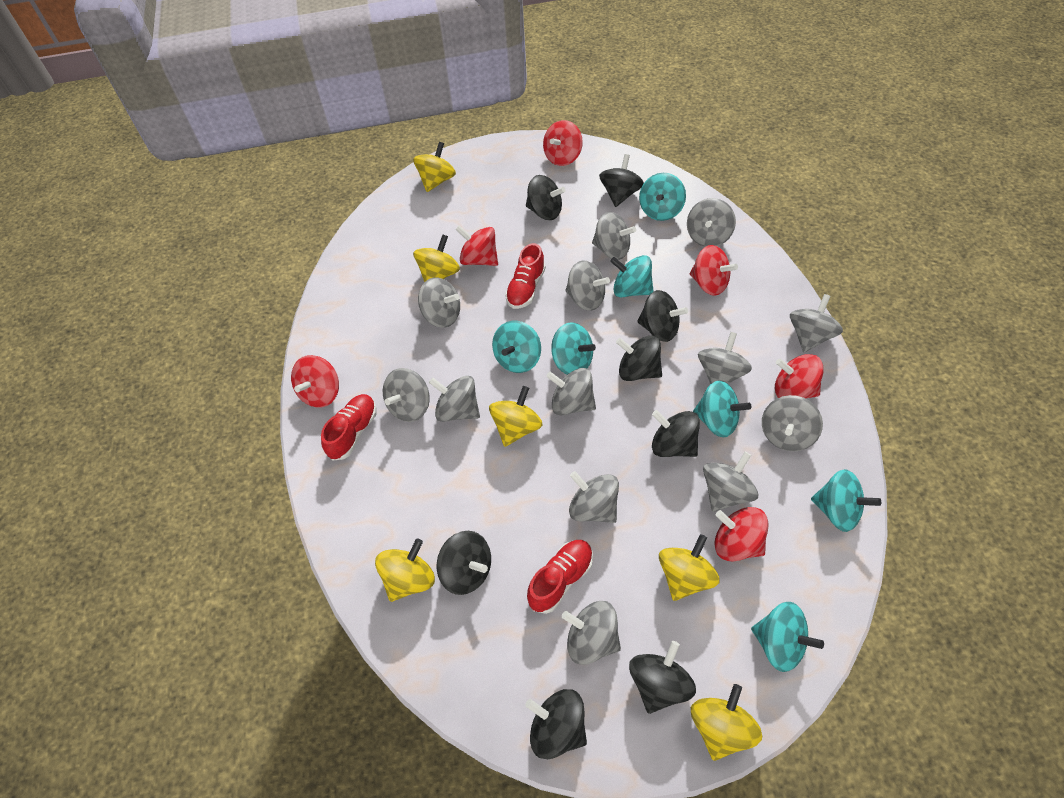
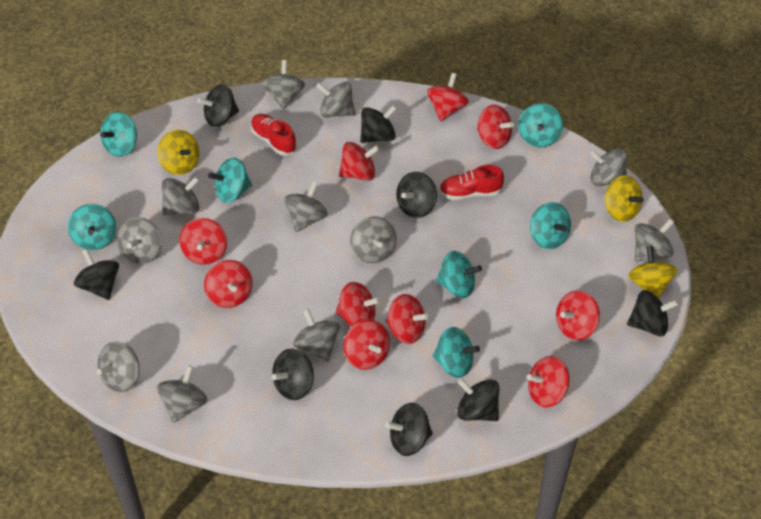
grey spinning top: 13 -> 11
red shoe: 3 -> 2
red spinning top: 6 -> 10
yellow spinning top: 6 -> 3

